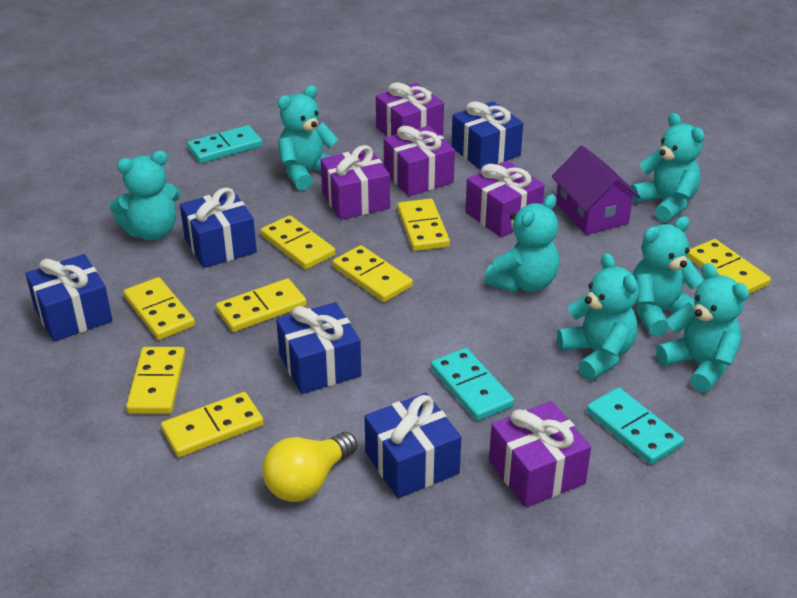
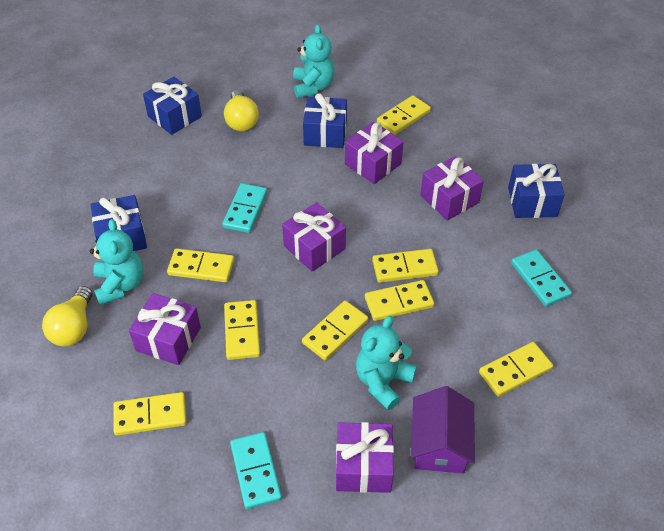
blue gift: 5 -> 4
turquoise teddy bear: 7 -> 3
yellow light bulb: 1 -> 2

